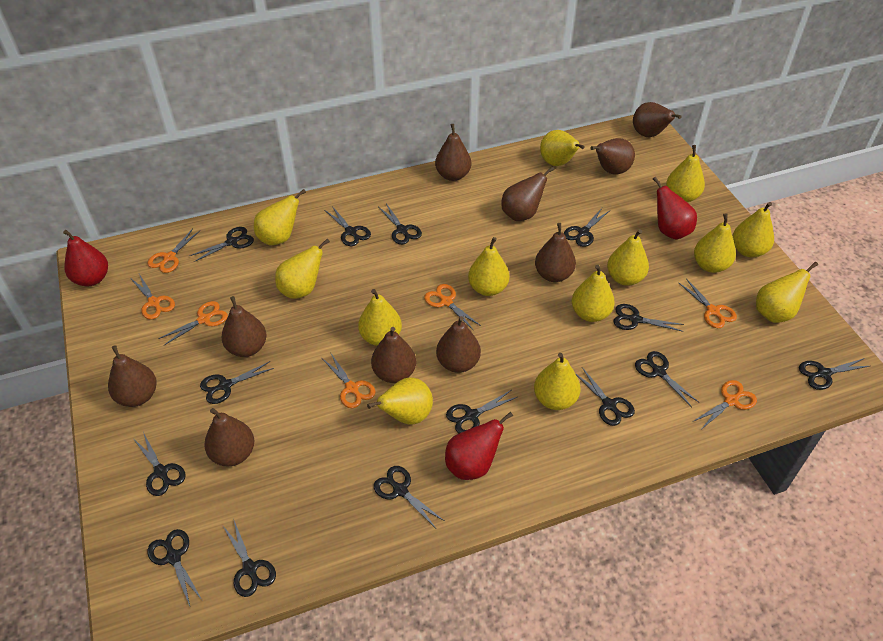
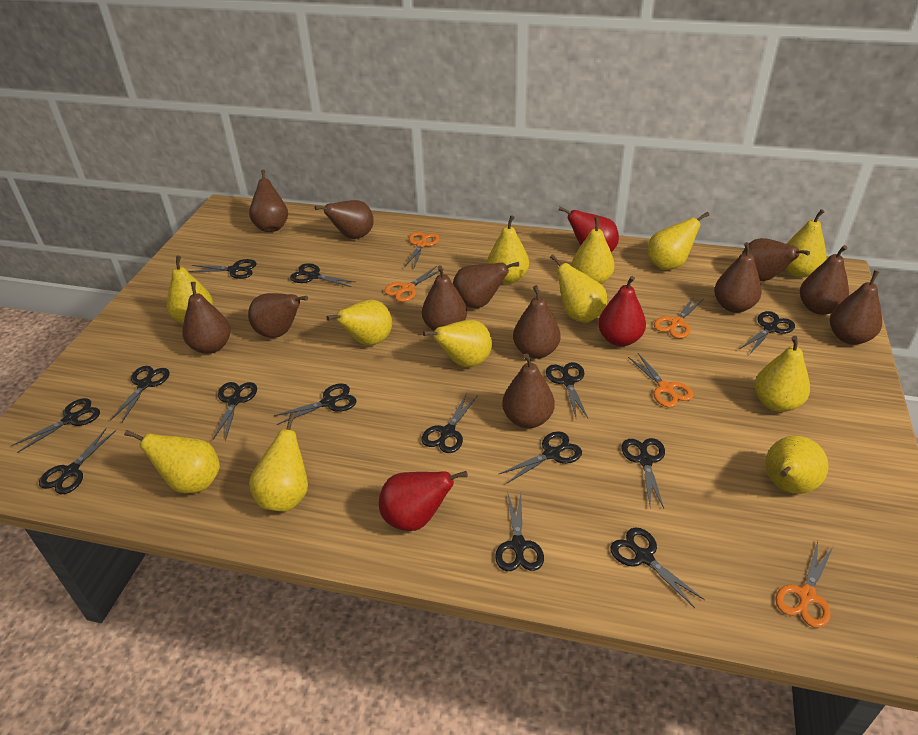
brown pear: 10 -> 12
orange scissors: 7 -> 5
yellow pear: 13 -> 12

